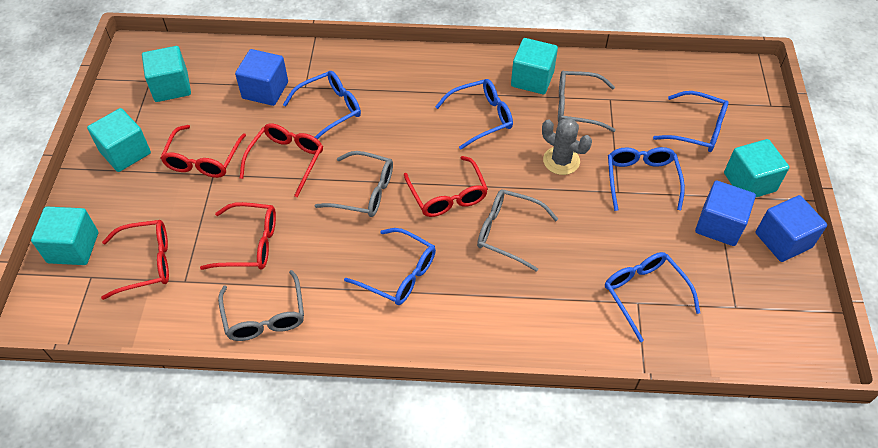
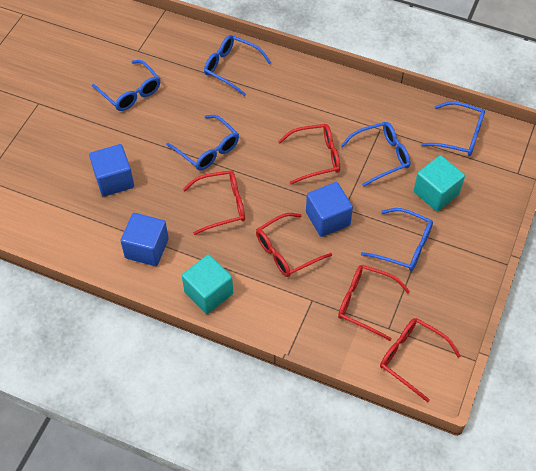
grey cactus: 1 -> 0
grey glasses: 4 -> 0
turquoise cube: 5 -> 2

